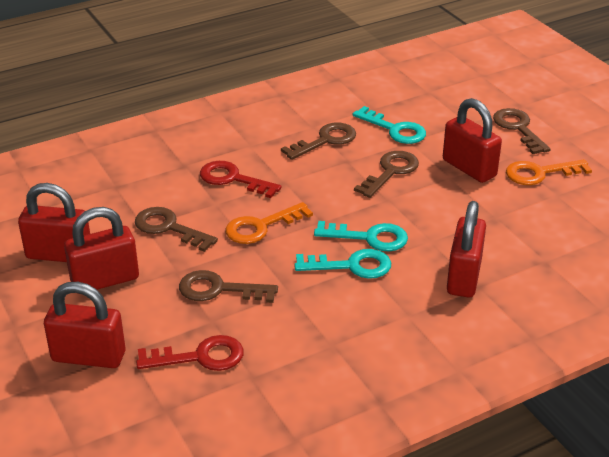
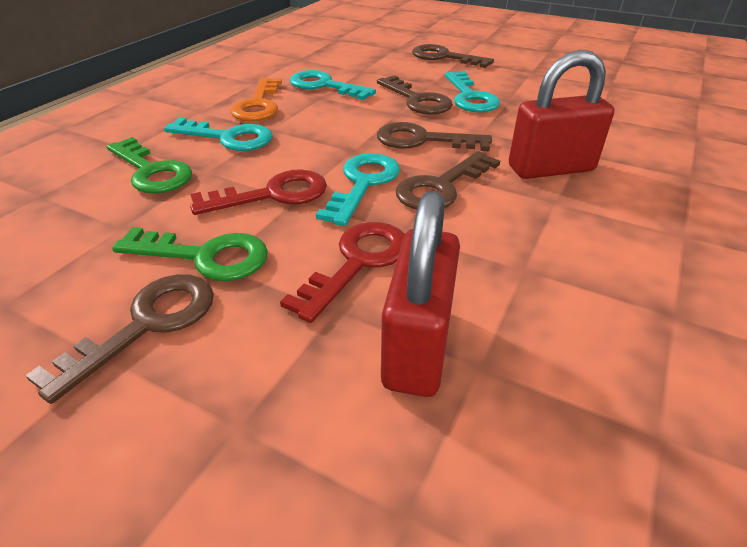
green key: 0 -> 2
orange key: 2 -> 1
red padlock: 5 -> 2
turquoise key: 3 -> 4

